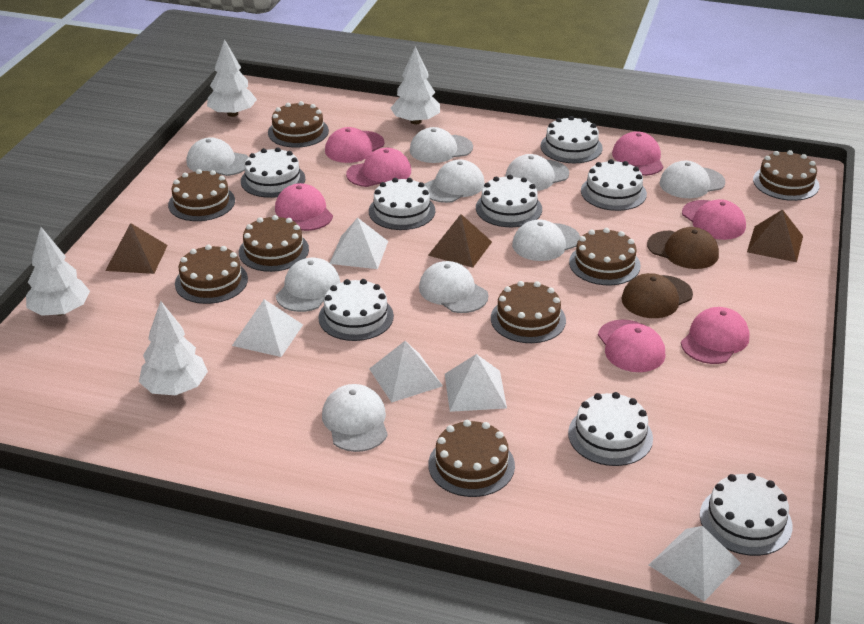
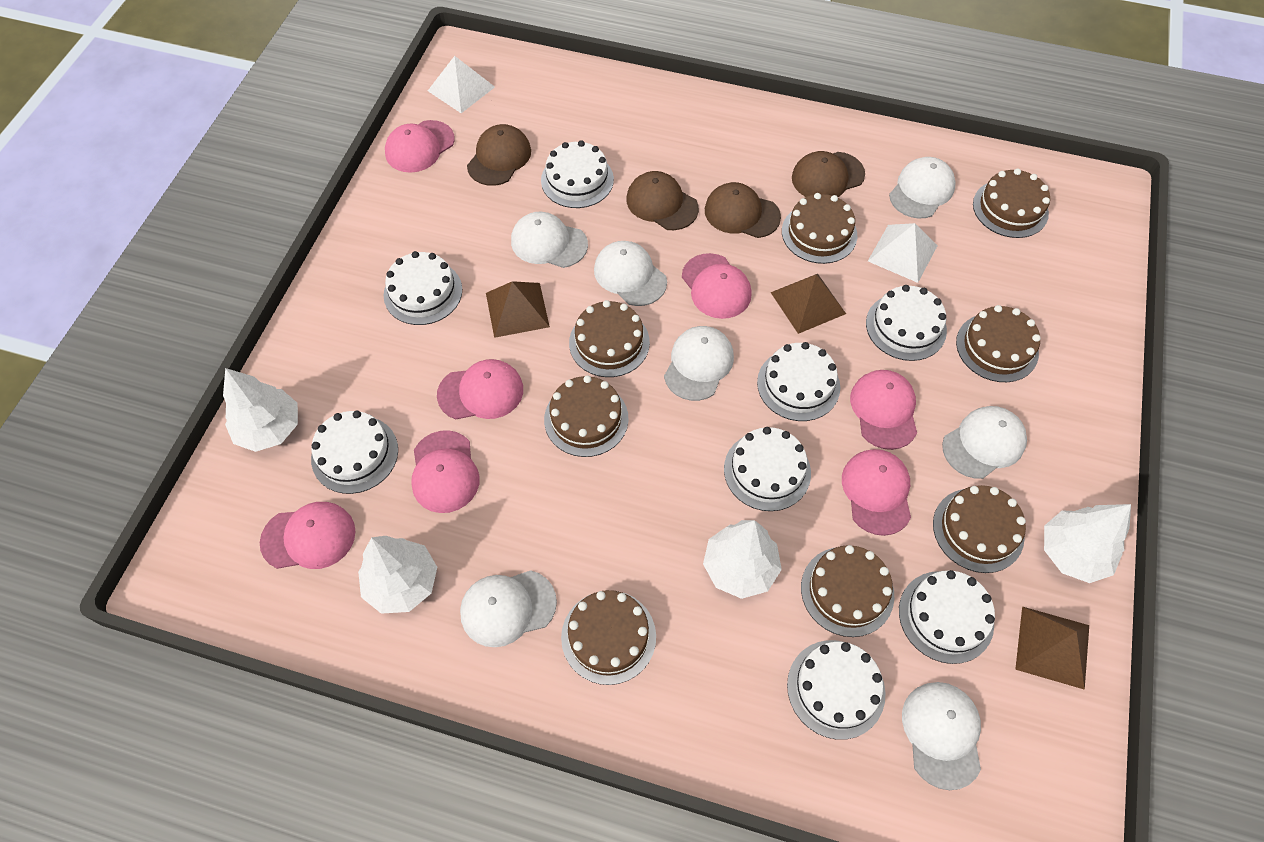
brown cap: 2 -> 4
white cap: 9 -> 7
white pyramid: 5 -> 2

